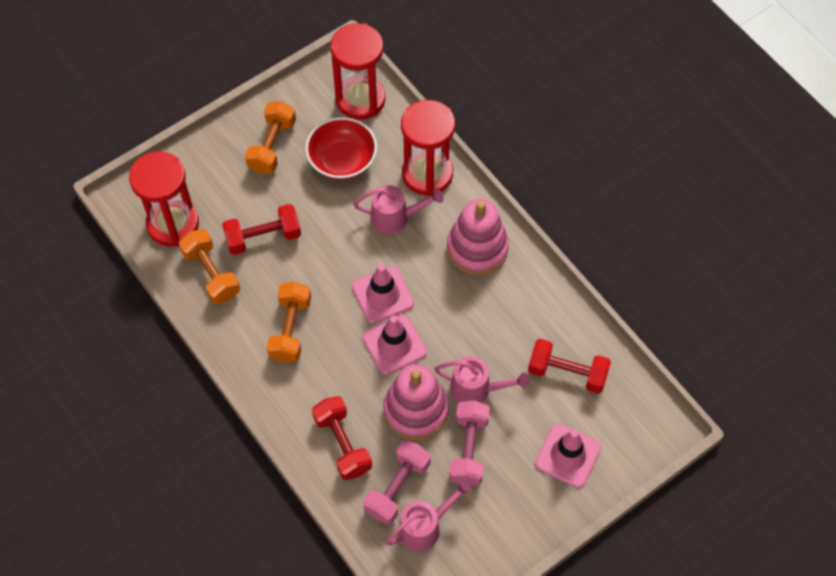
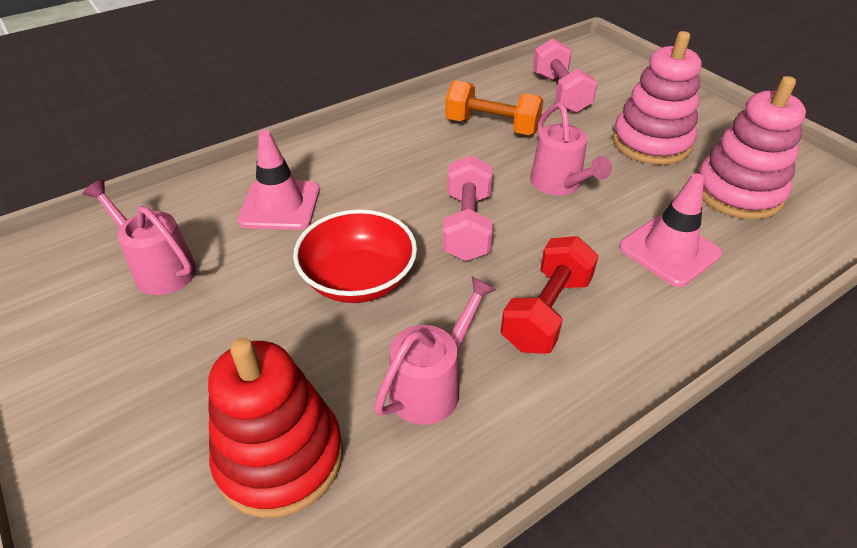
orange dumbbell: 3 -> 1
pink traffic cone: 3 -> 2
red dumbbell: 3 -> 1
red hourglass: 3 -> 0
red stacking toy: 0 -> 1

